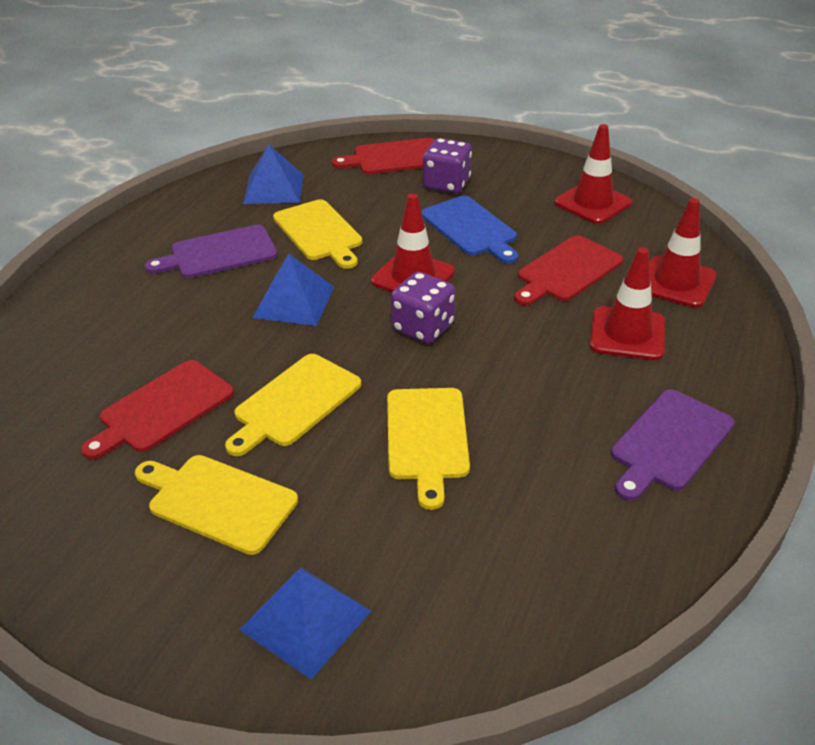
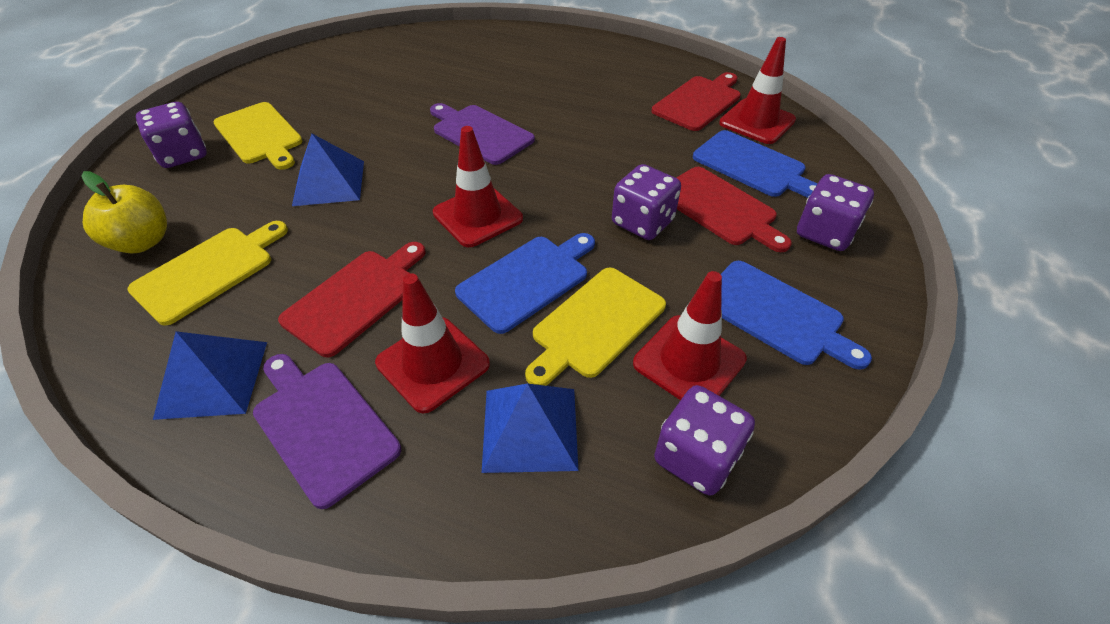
blue cutting board: 1 -> 3
purple dice: 2 -> 4
yellow apple: 0 -> 1
yellow cutting board: 4 -> 3

